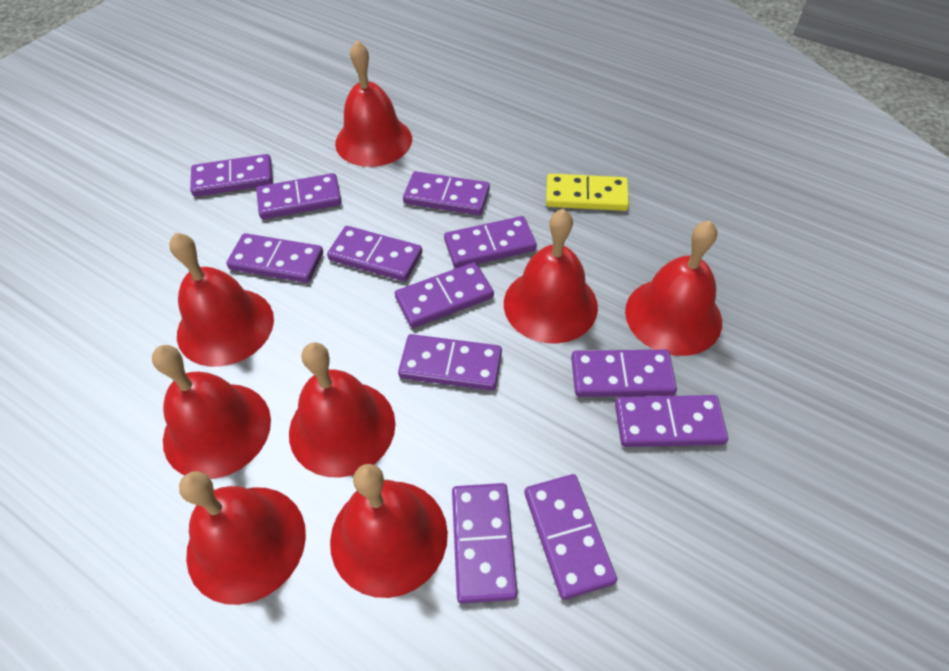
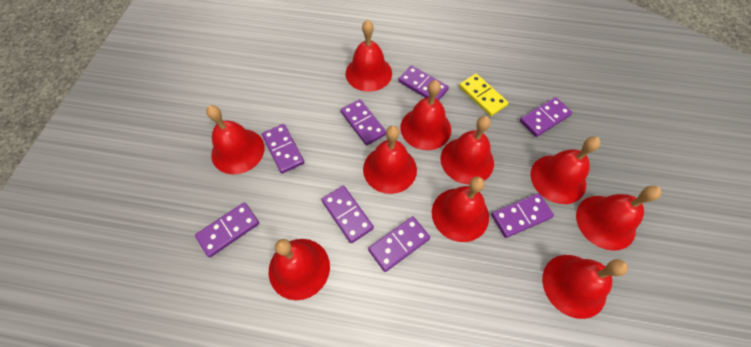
purple domino: 12 -> 8
red bell: 8 -> 10

